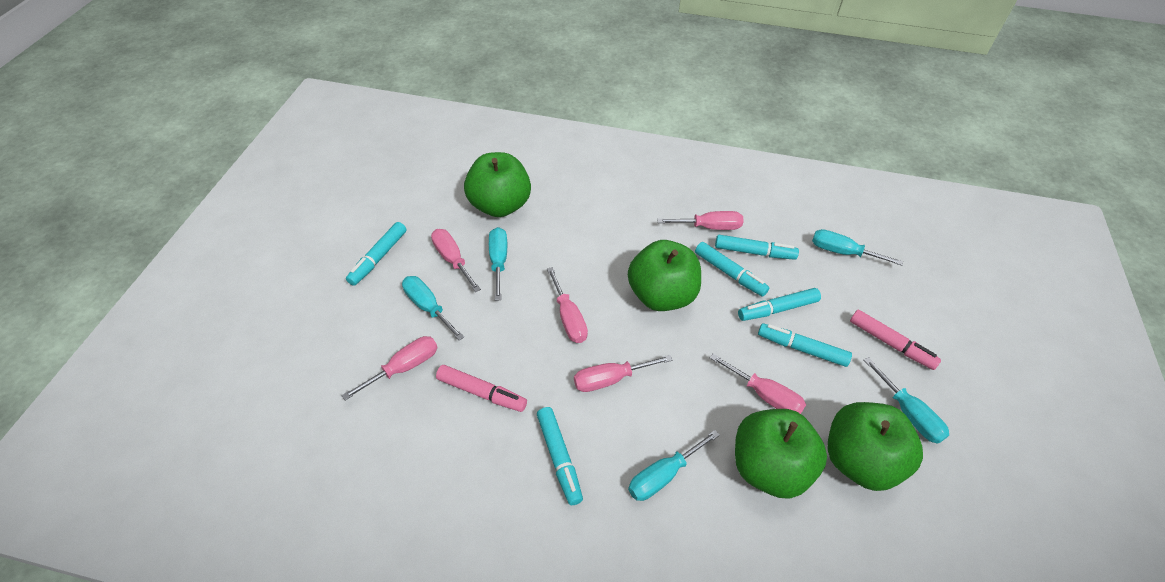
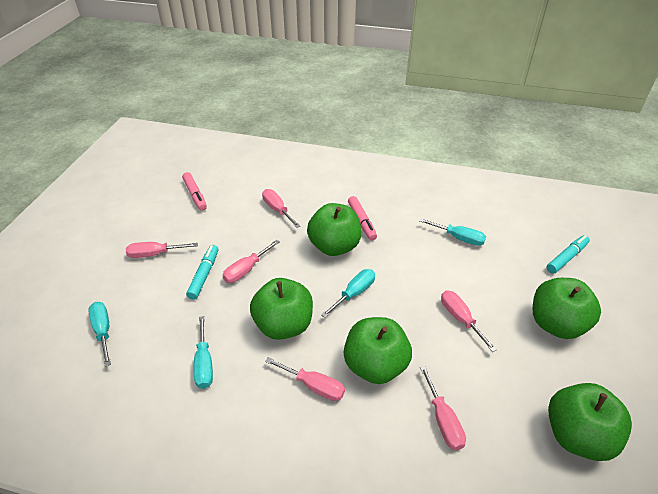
green apple: 4 -> 5
turquoise marker: 6 -> 2
turquoise screwdriver: 5 -> 4

